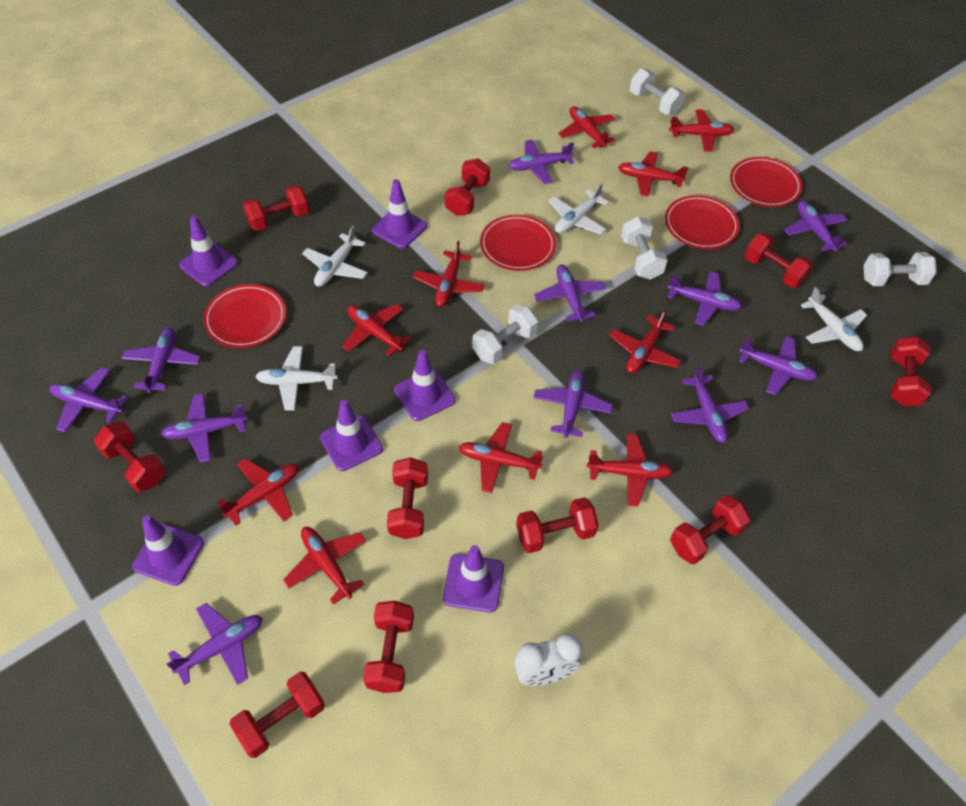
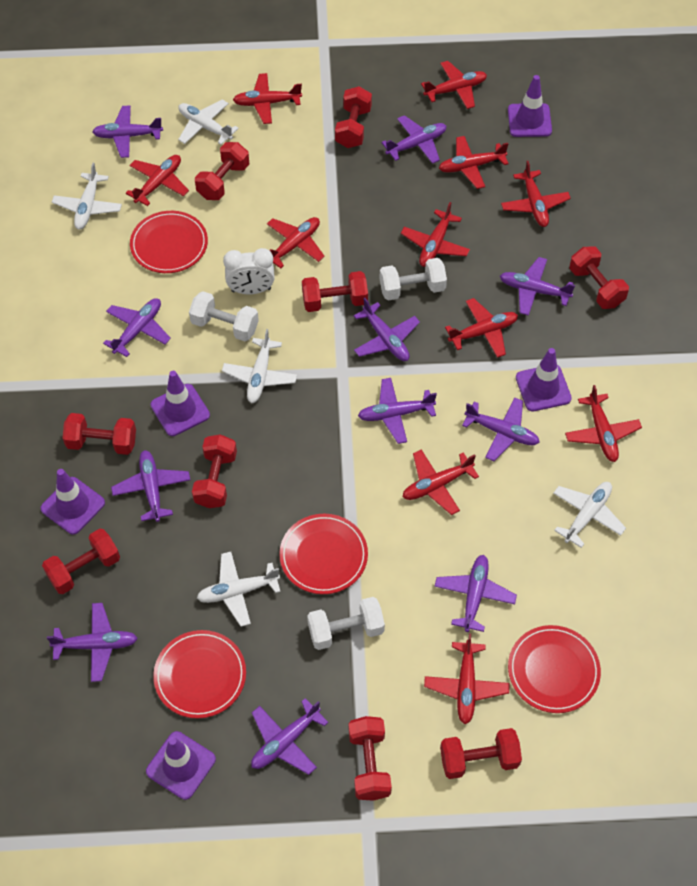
purple traffic cone: 6 -> 5
red dumbbell: 10 -> 9
red plane: 10 -> 11
white dumbbell: 4 -> 3
white plane: 4 -> 5

